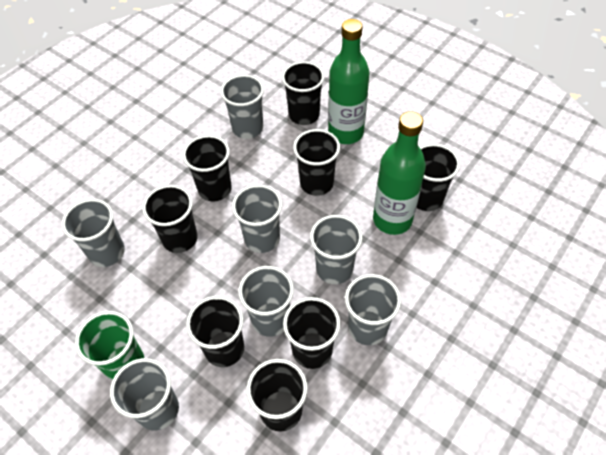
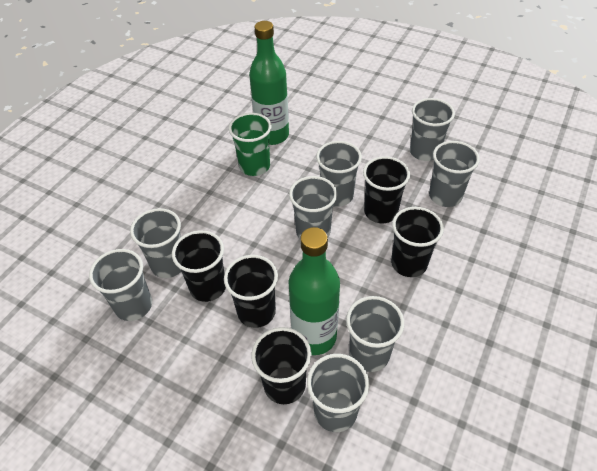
black cup: 8 -> 5
grey cup: 7 -> 8

